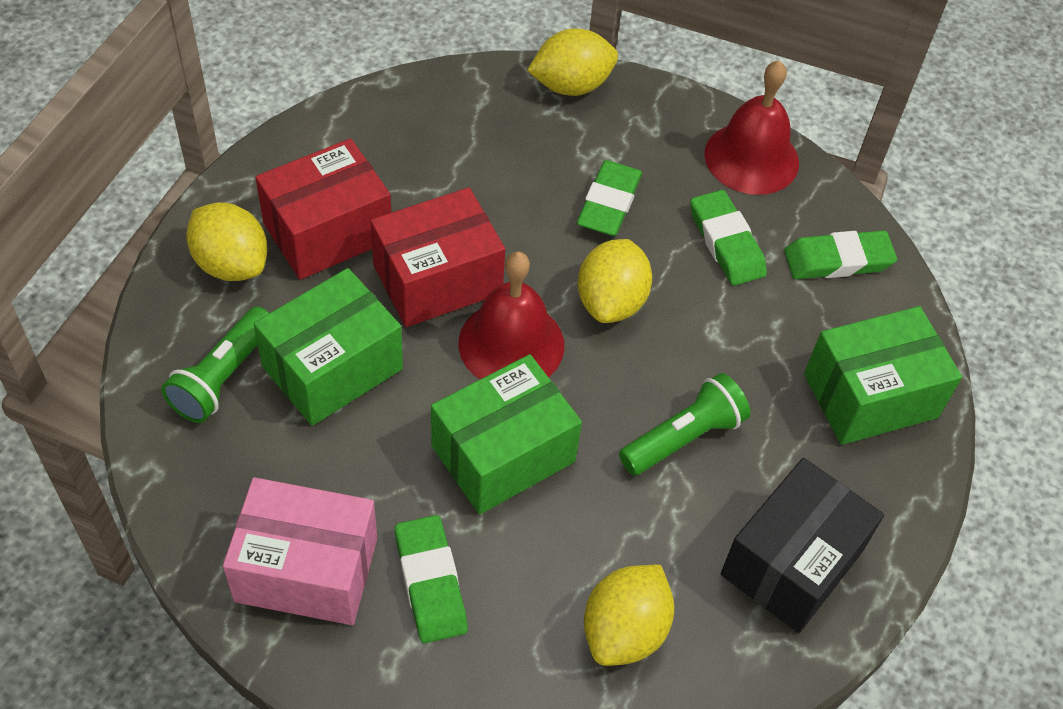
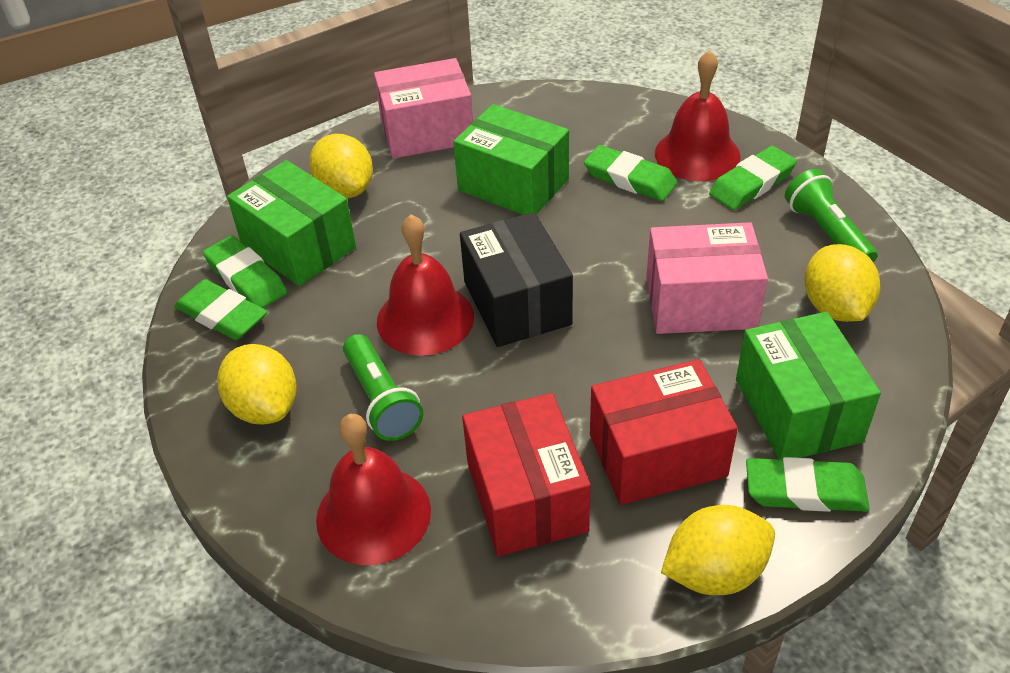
green eraser: 4 -> 5
pink box: 1 -> 2
red bell: 2 -> 3

